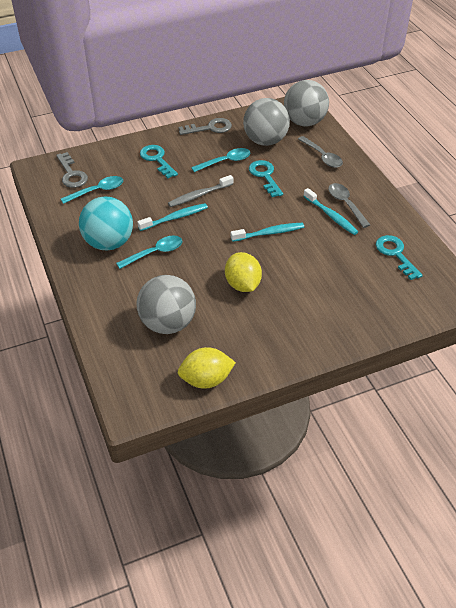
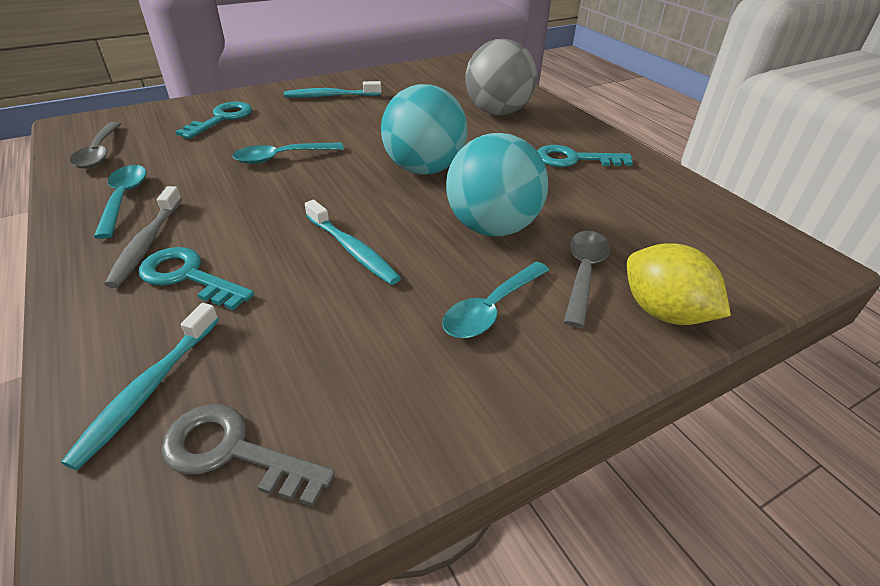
grey ball: 3 -> 1
grey key: 2 -> 1
turquoise ball: 1 -> 2
yellow lemon: 2 -> 1

